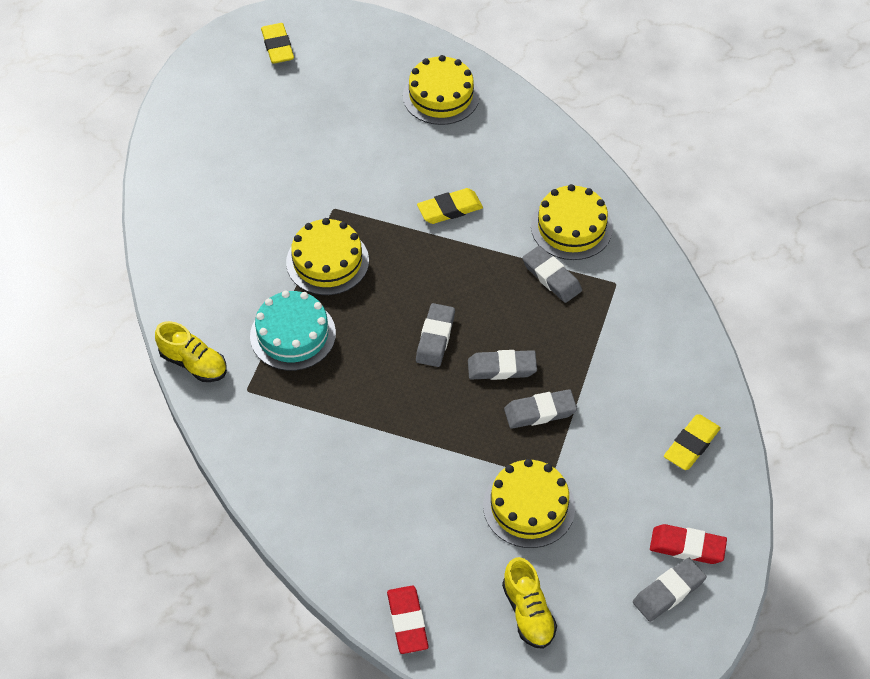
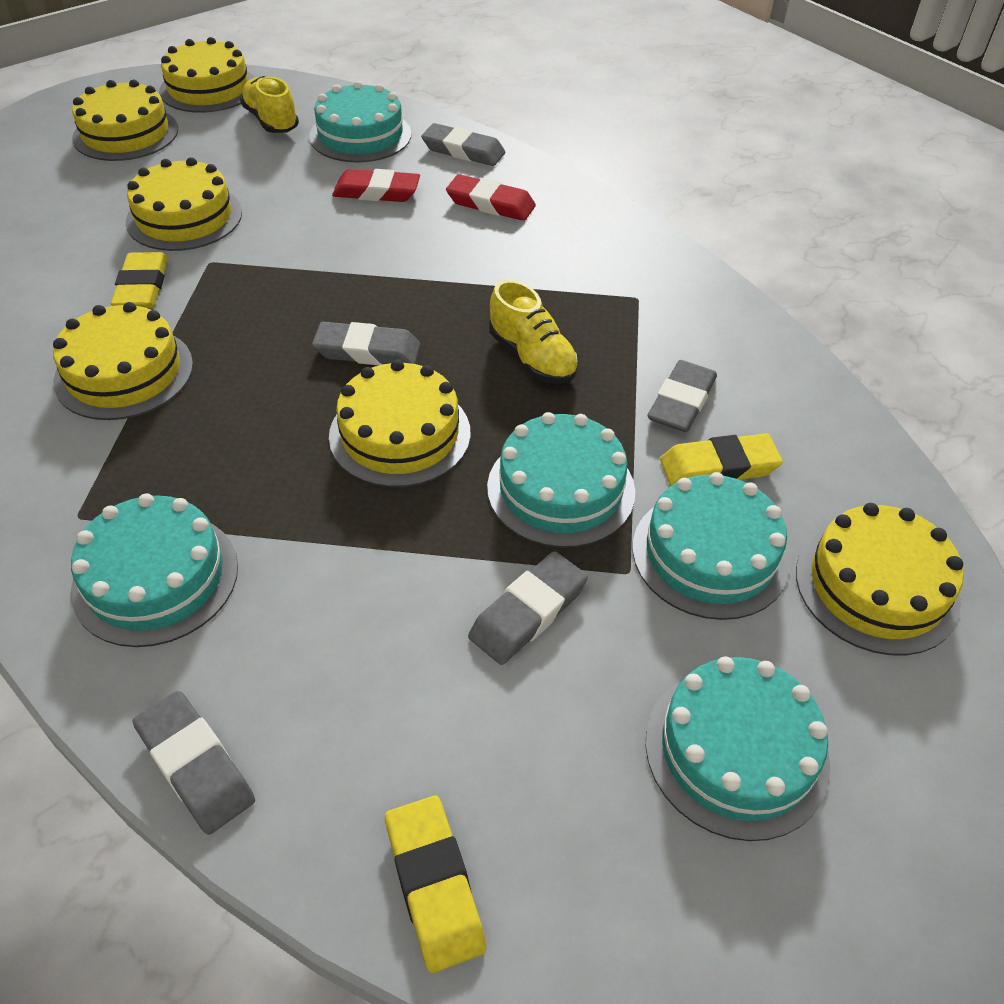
turquoise cake: 1 -> 5
yellow cake: 4 -> 6

